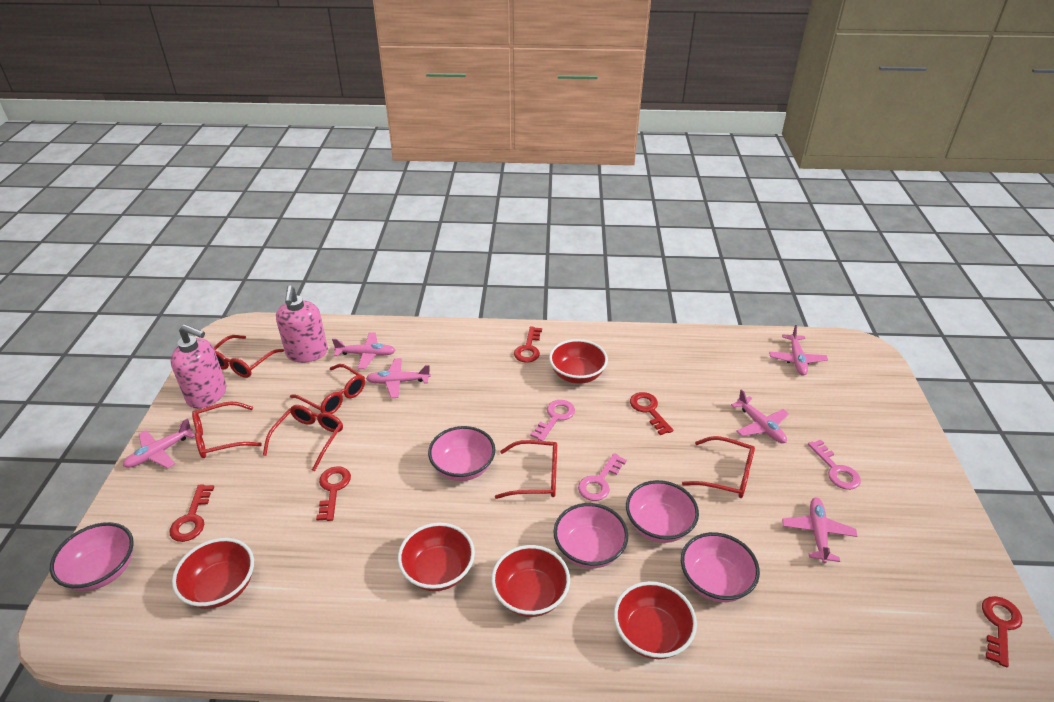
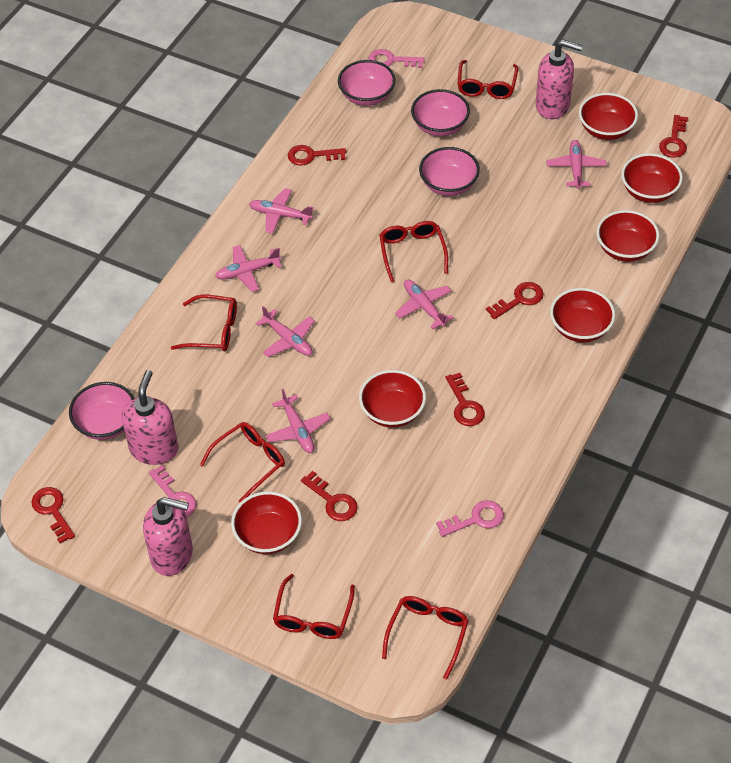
pink bowl: 5 -> 4
pink soap dispenser: 2 -> 3
red bowl: 5 -> 6
red key: 5 -> 6

